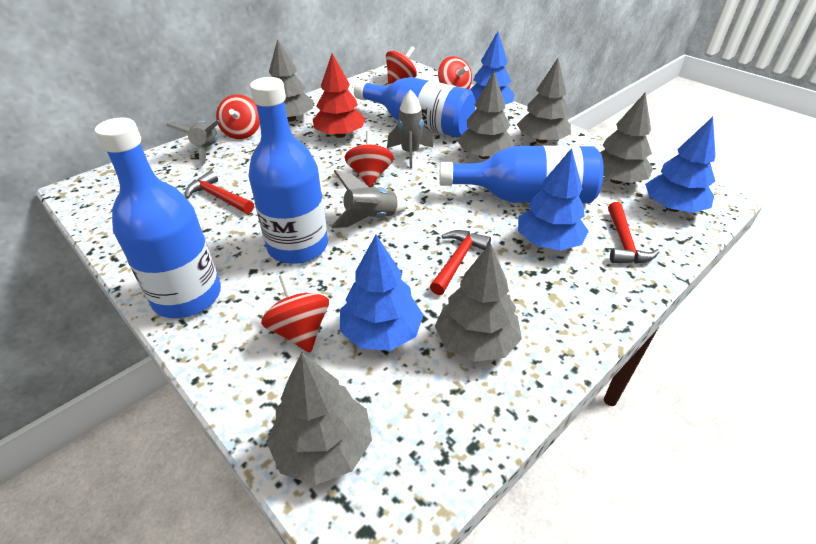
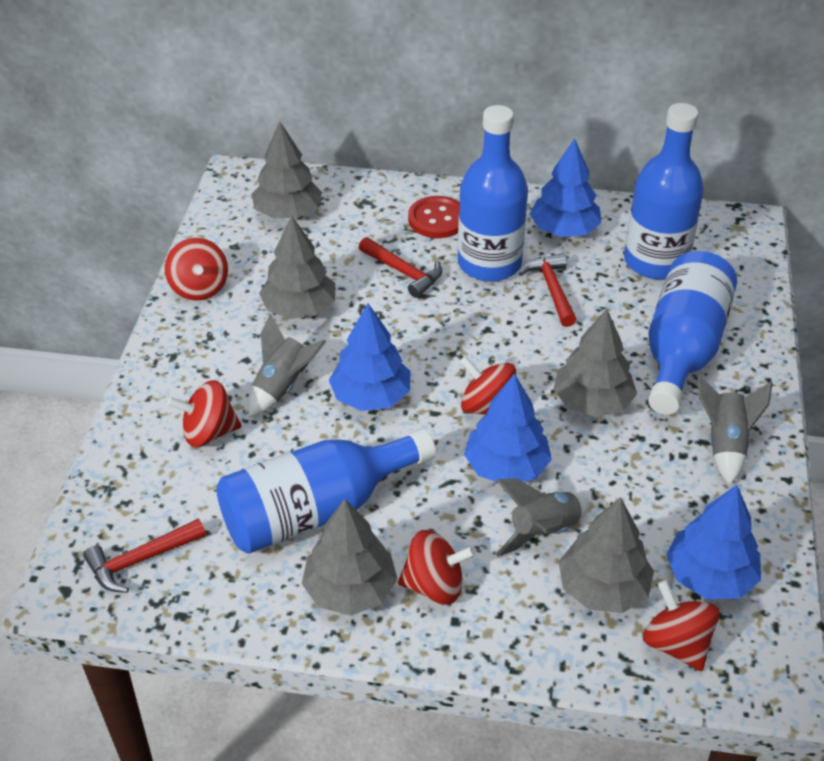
grey tree: 6 -> 5
red button: 0 -> 1
red tree: 1 -> 0

